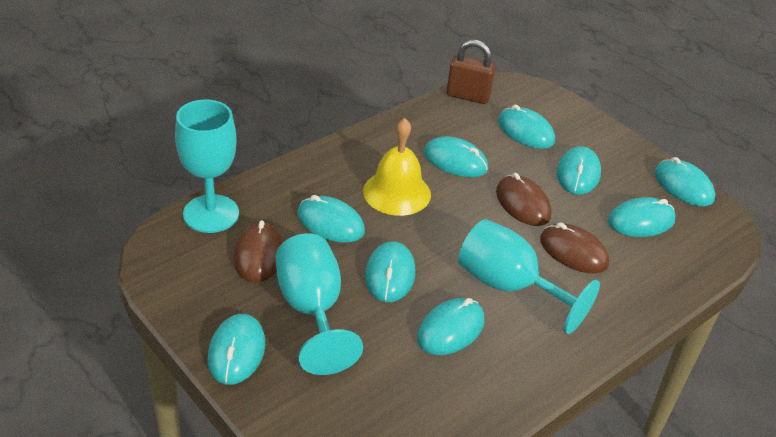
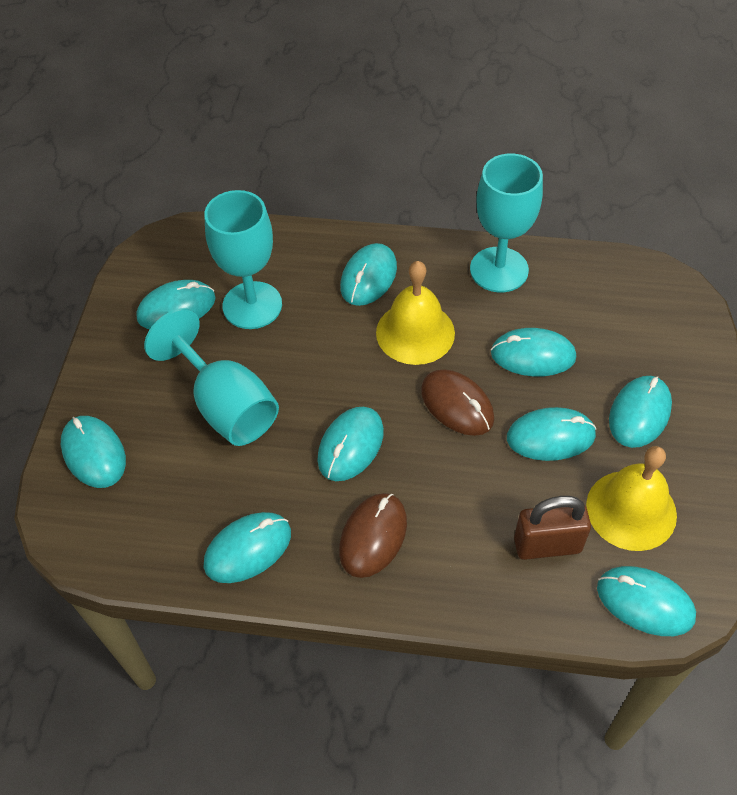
brown mouse: 3 -> 2
yellow bell: 1 -> 2

